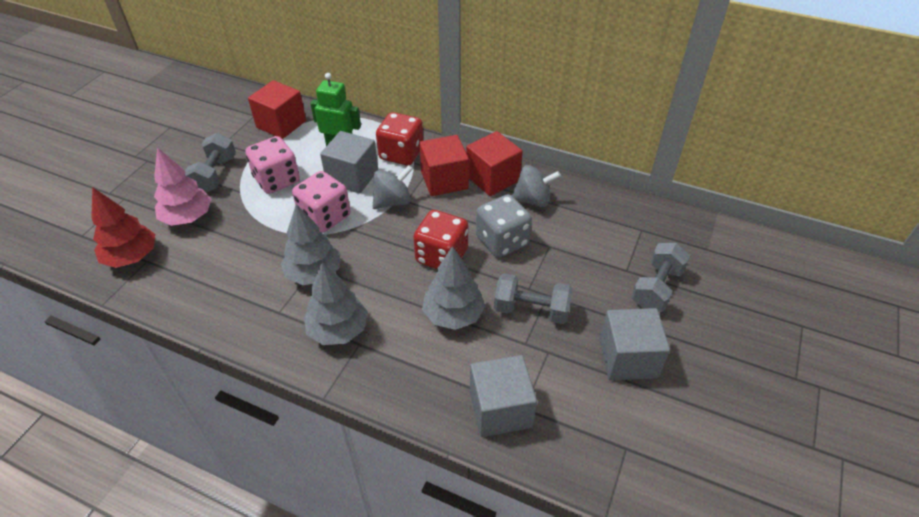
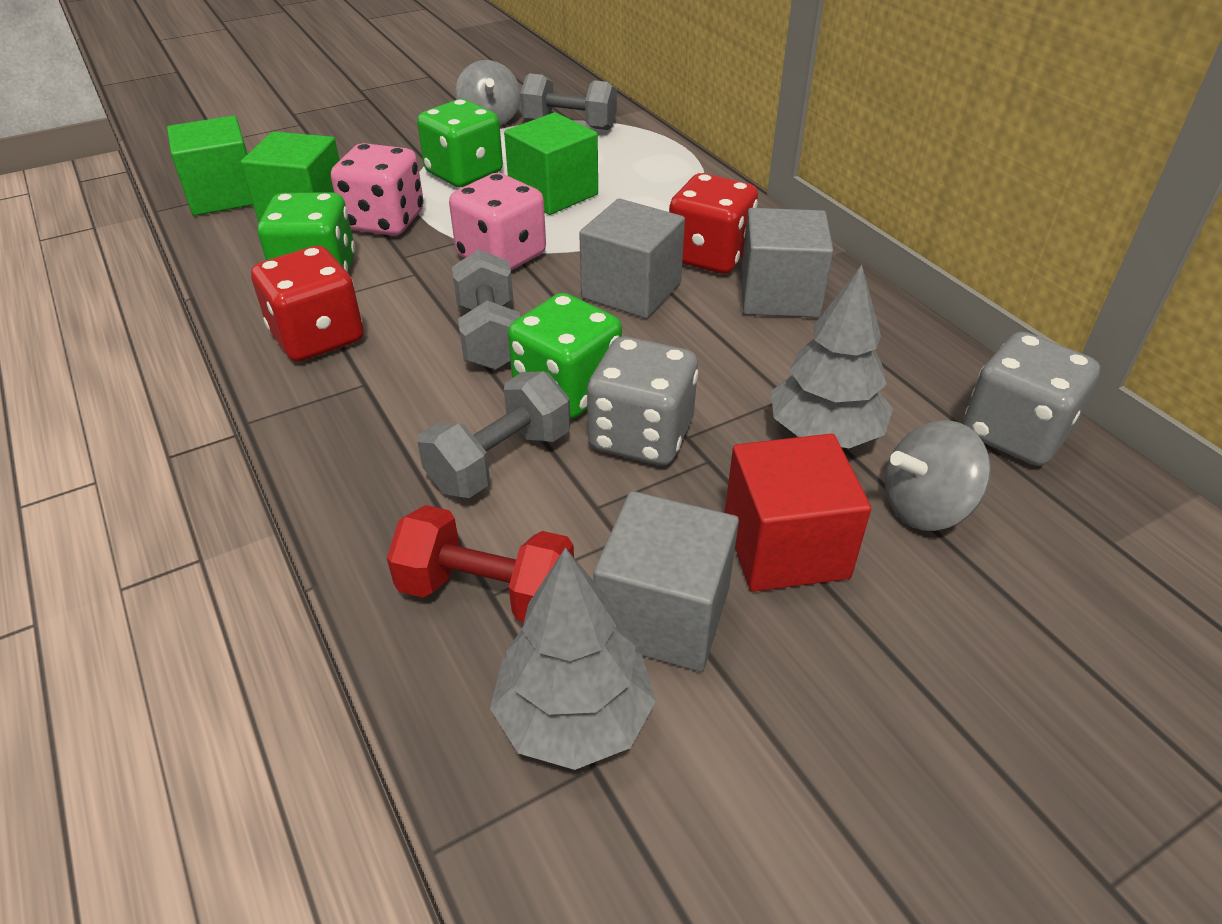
green cube: 0 -> 3
green dice: 0 -> 3
green robot: 1 -> 0
grey dice: 1 -> 2
grey tree: 3 -> 2
pink tree: 1 -> 0
red cube: 3 -> 1
red dumbbell: 0 -> 1
red tree: 1 -> 0

